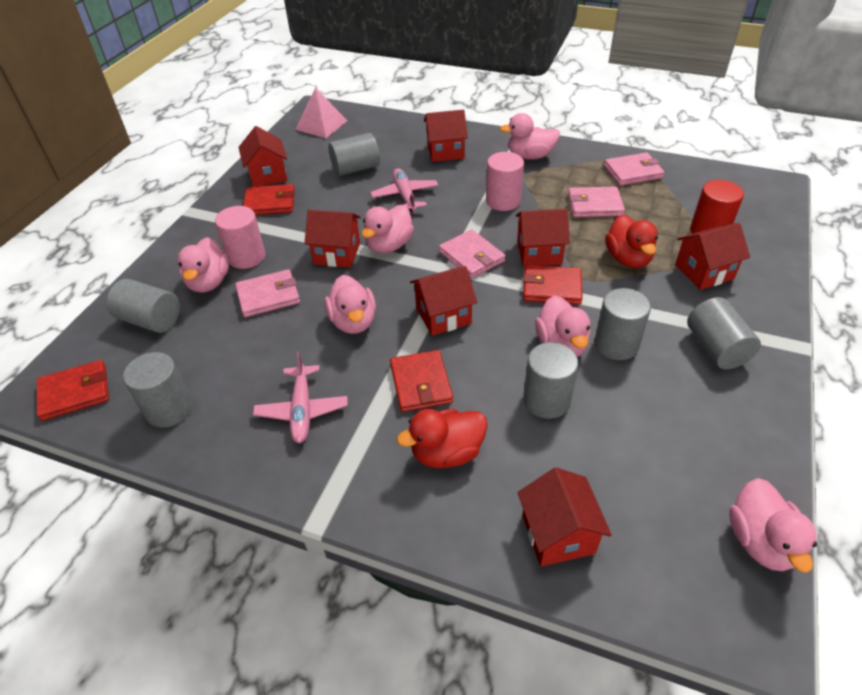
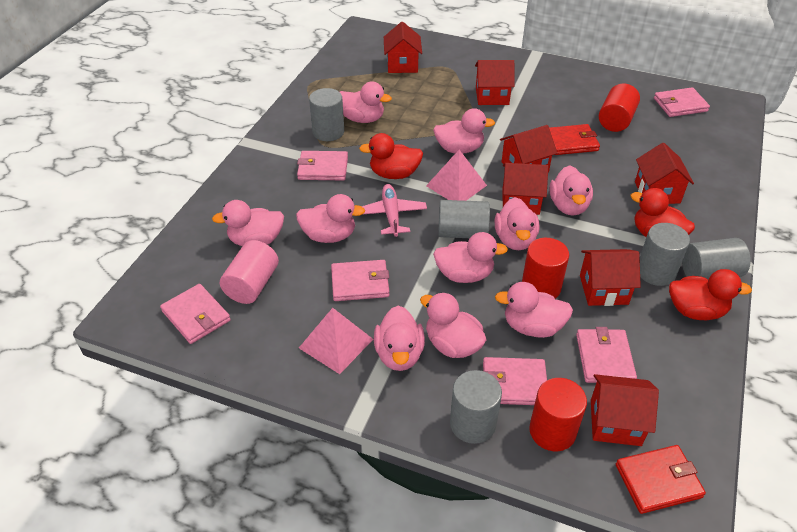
grey cylinder: 6 -> 5
pink cylinder: 2 -> 1
pink duck: 6 -> 10
pink plane: 2 -> 1
pink pyramid: 1 -> 2
pink wallet: 4 -> 6
red cylinder: 1 -> 3
red duck: 2 -> 3
red wallet: 4 -> 2

